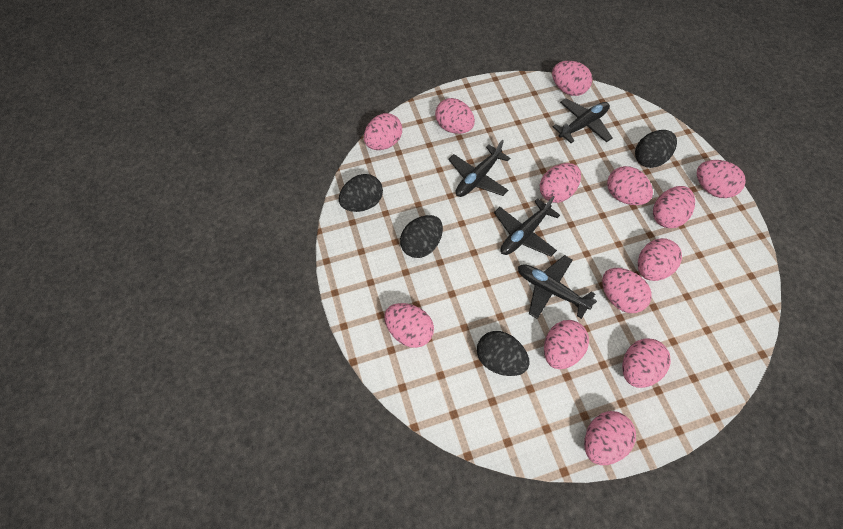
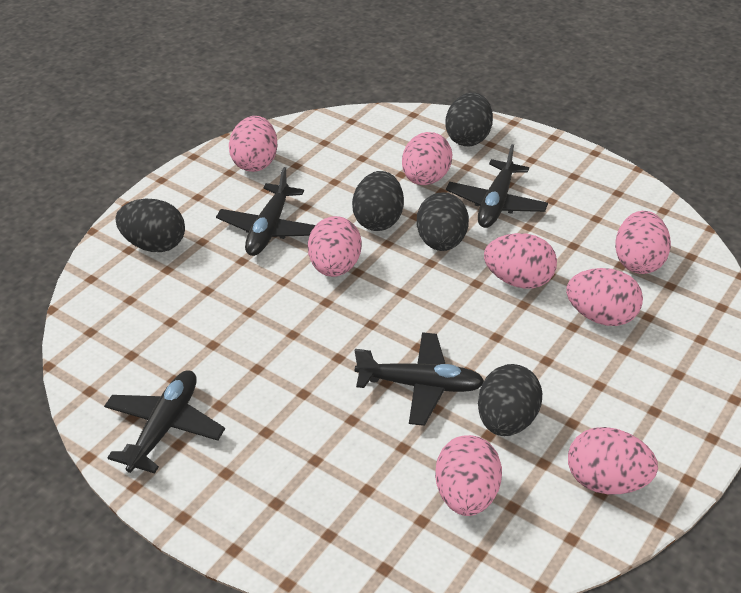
black egg: 4 -> 5
pink egg: 13 -> 8

